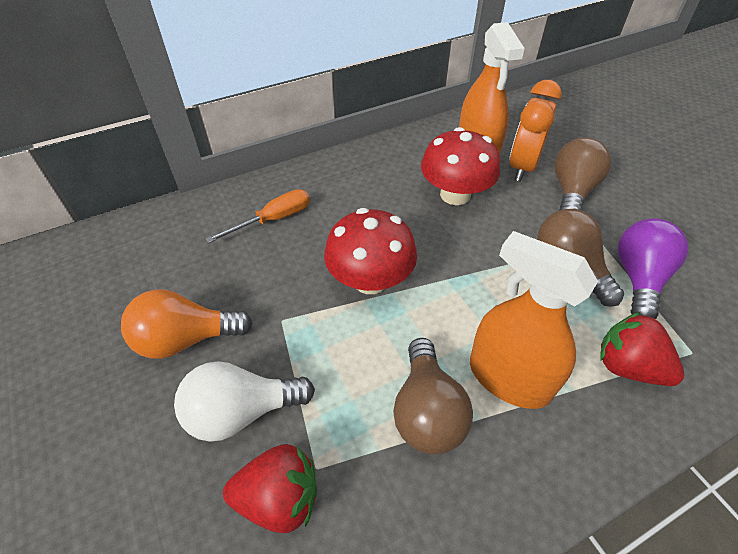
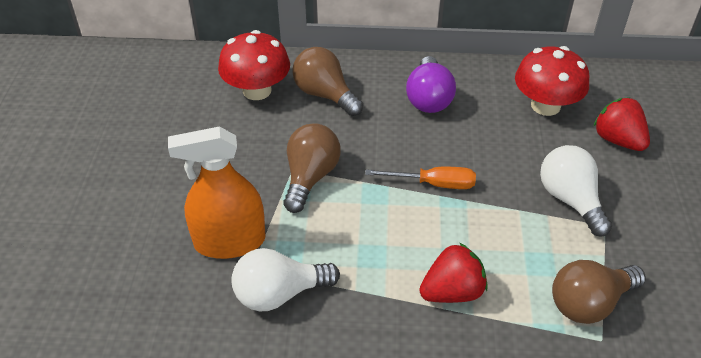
orange clock: 1 -> 0
orange light bulb: 1 -> 0
orange spray bottle: 2 -> 1
white light bulb: 1 -> 2

